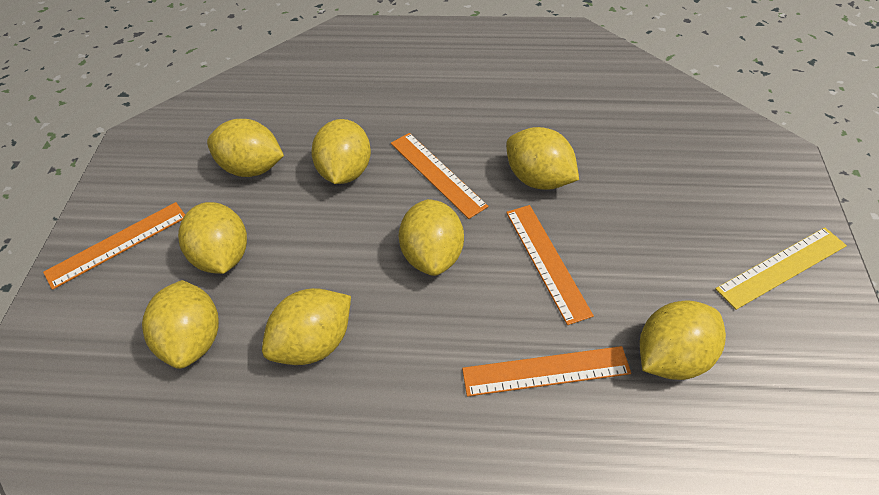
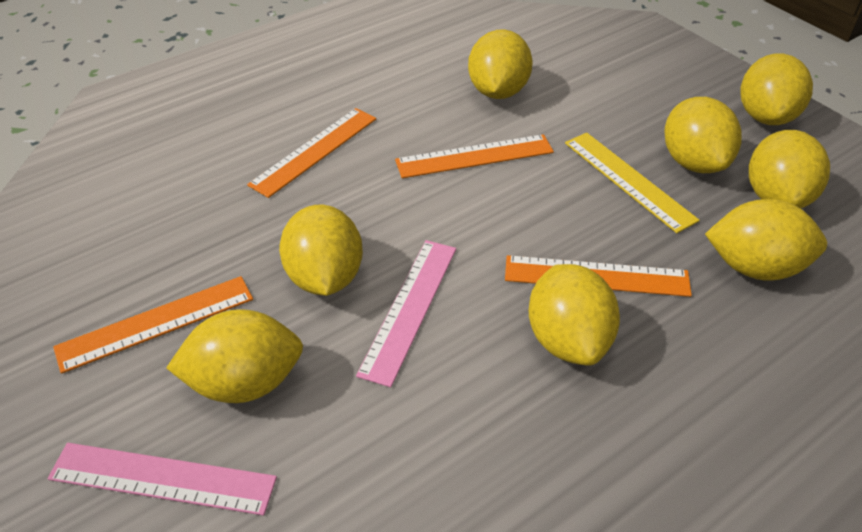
pink ruler: 0 -> 2

